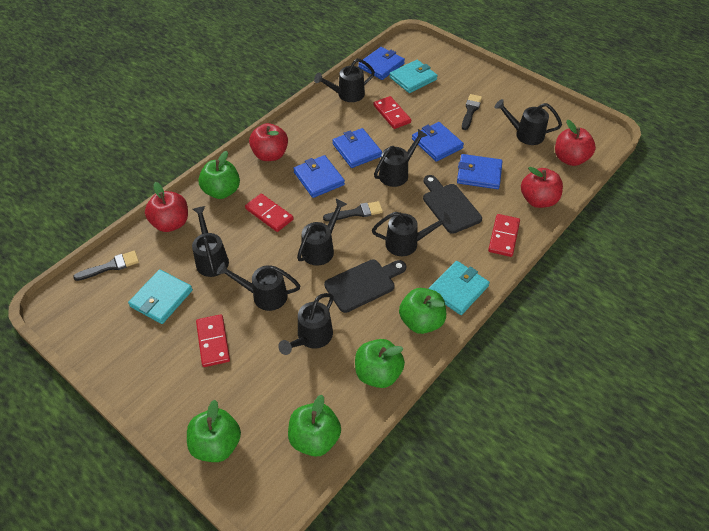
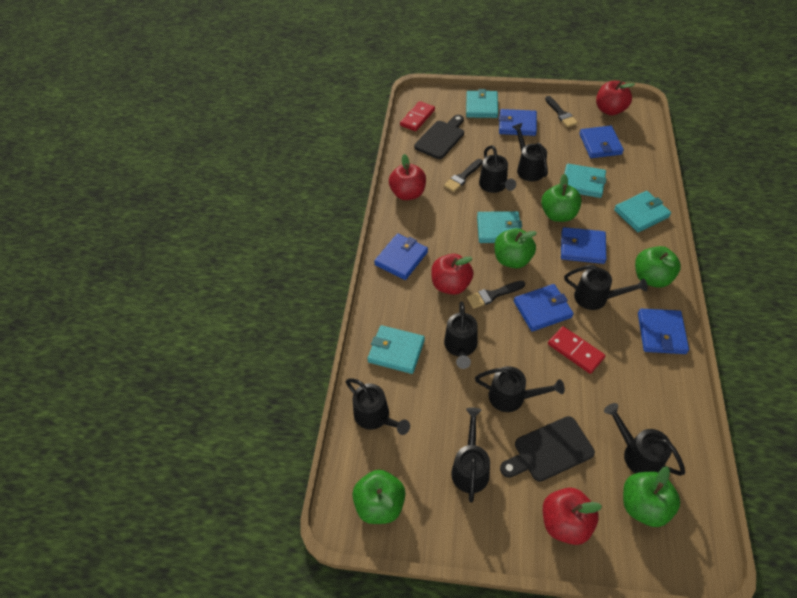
blue wallet: 5 -> 6
red domino: 4 -> 2
turquoise wallet: 3 -> 5

